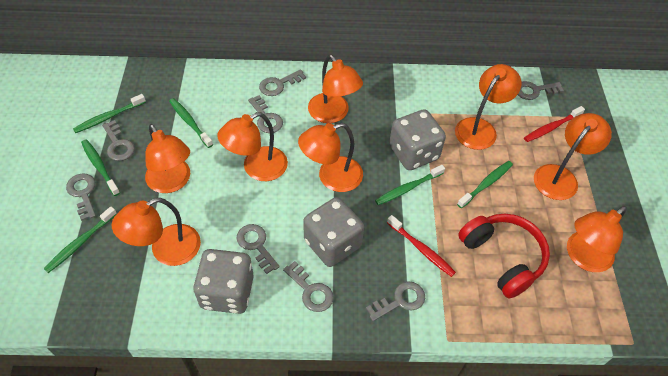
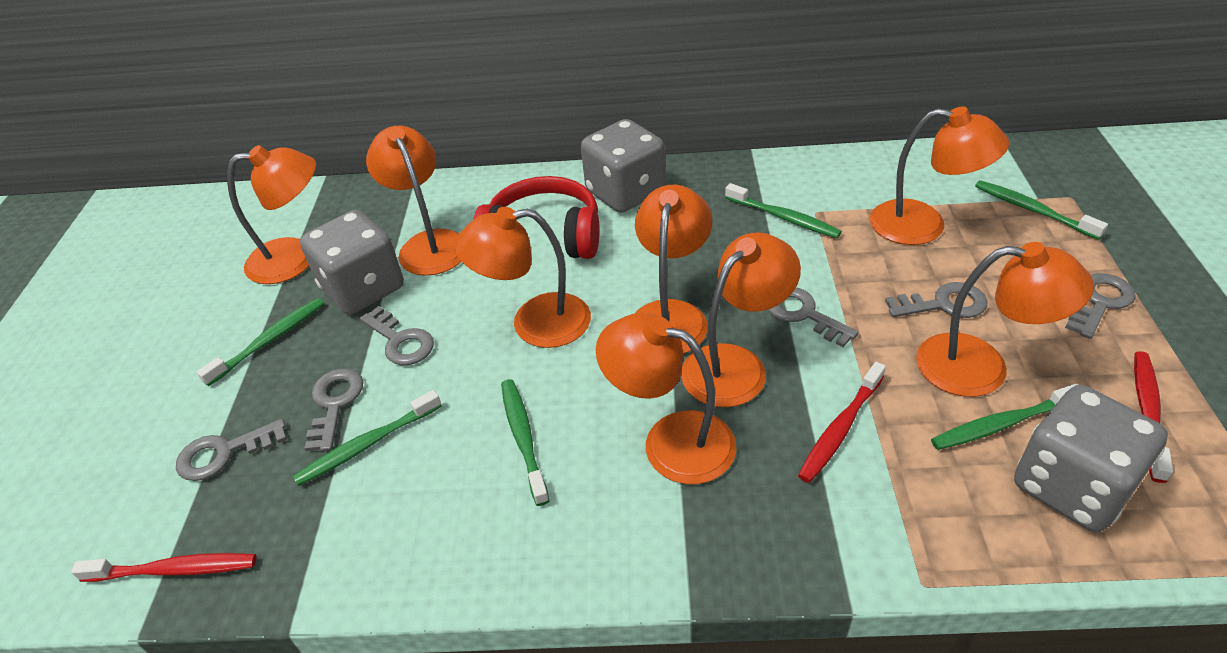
grey key: 8 -> 6
red toothbrush: 2 -> 3

